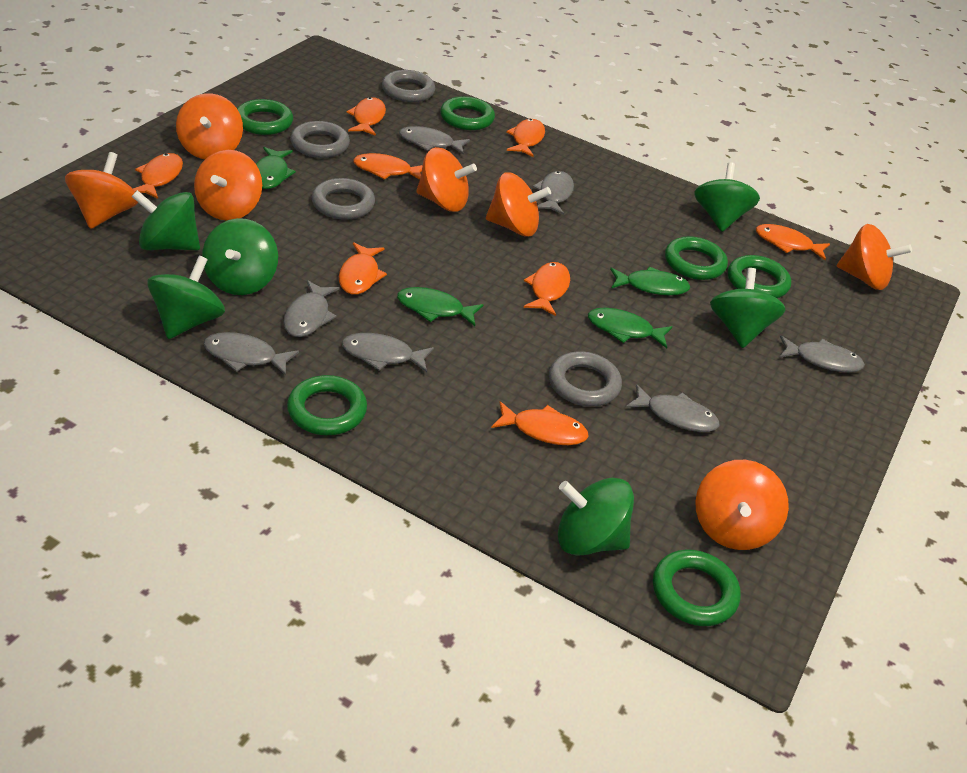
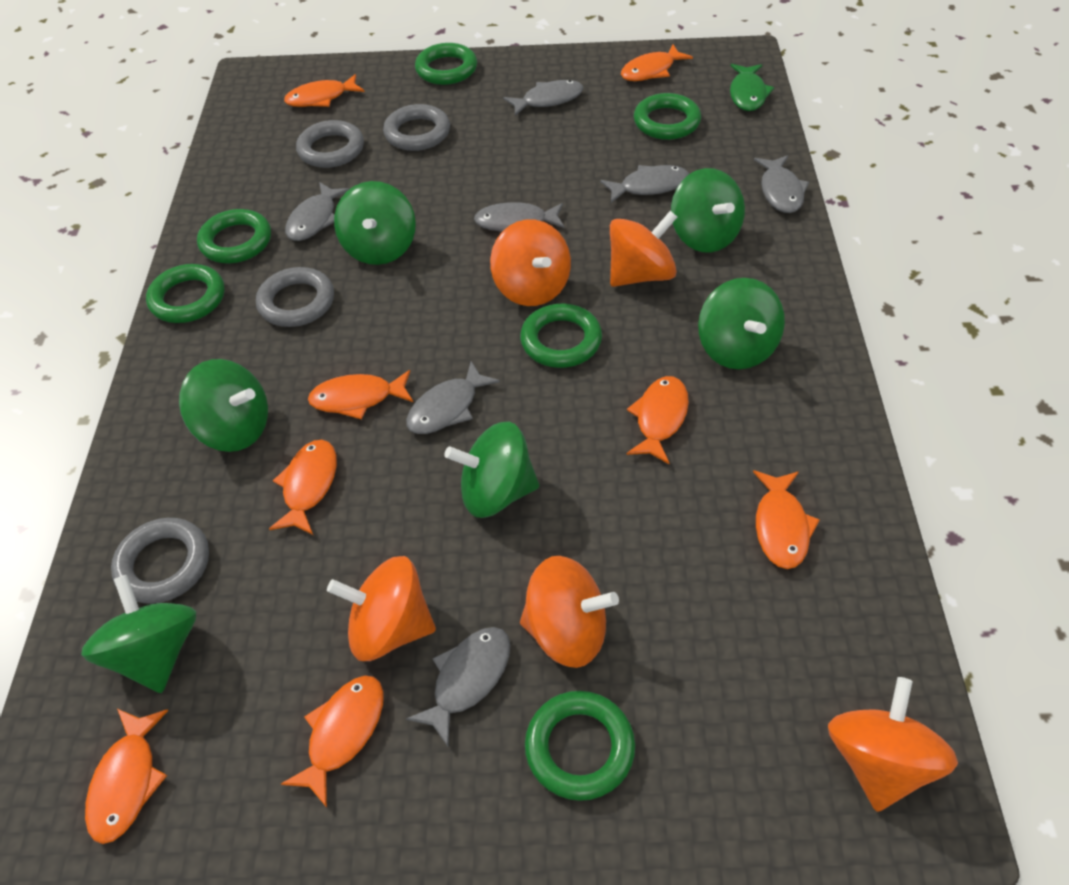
green fish: 4 -> 1
orange spinning top: 7 -> 5

